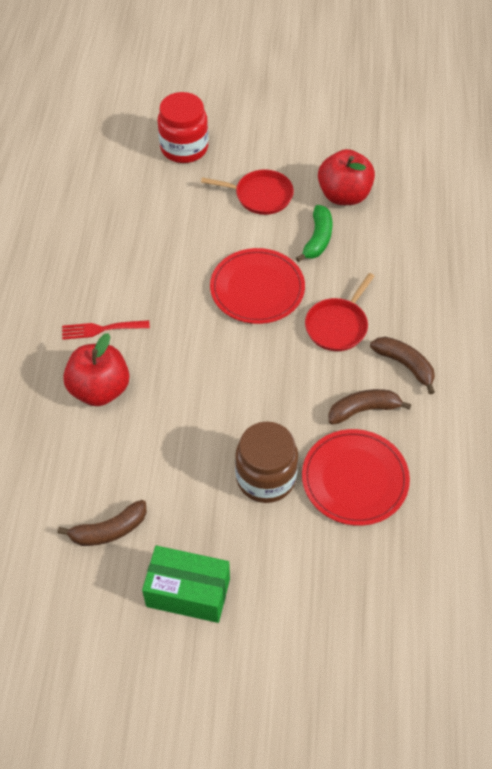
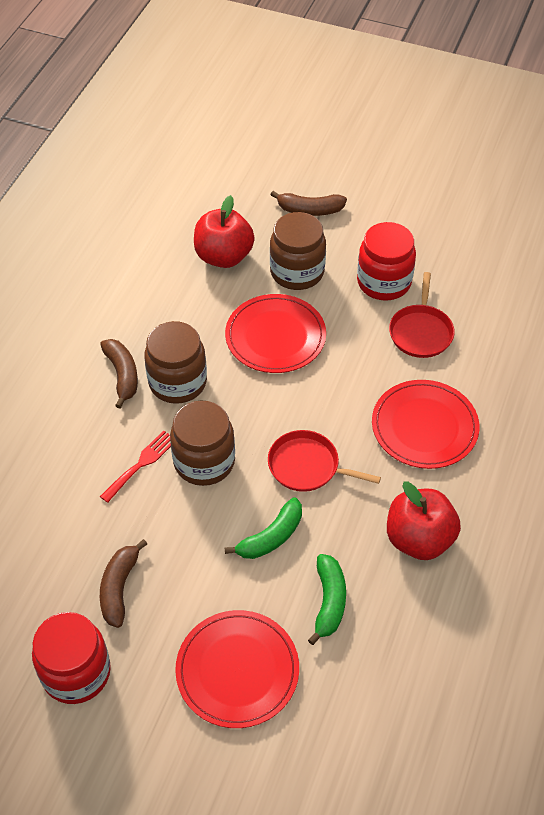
brown jar: 1 -> 3
green banana: 1 -> 2
green box: 1 -> 0
red jar: 1 -> 2
red plate: 2 -> 3

